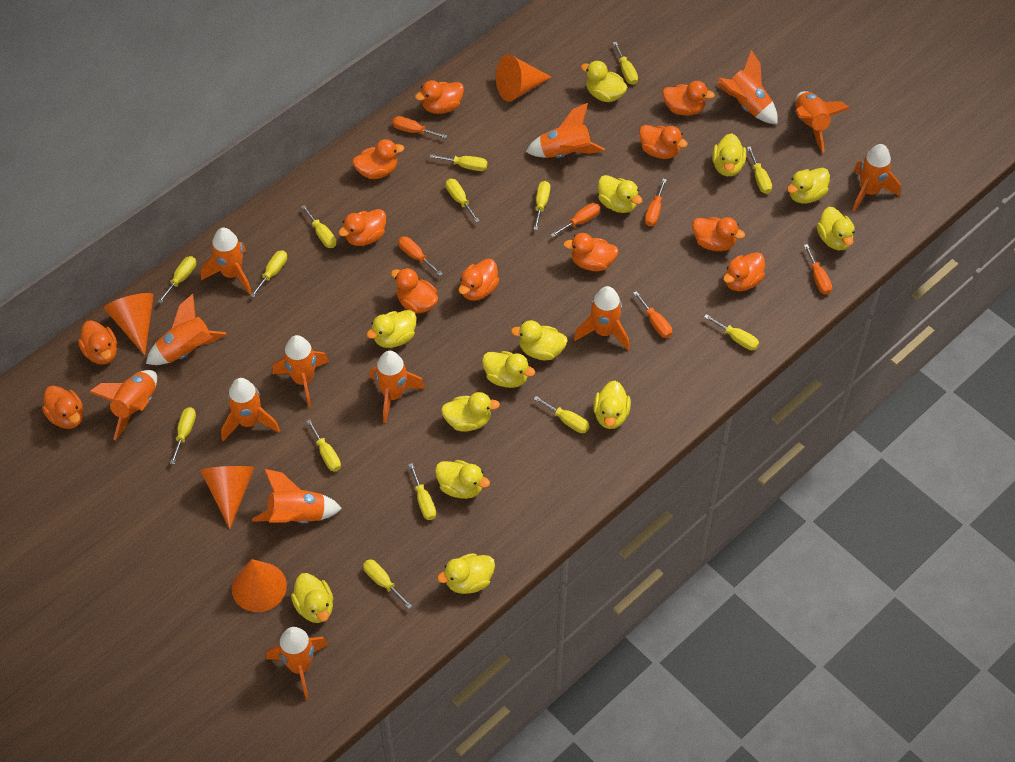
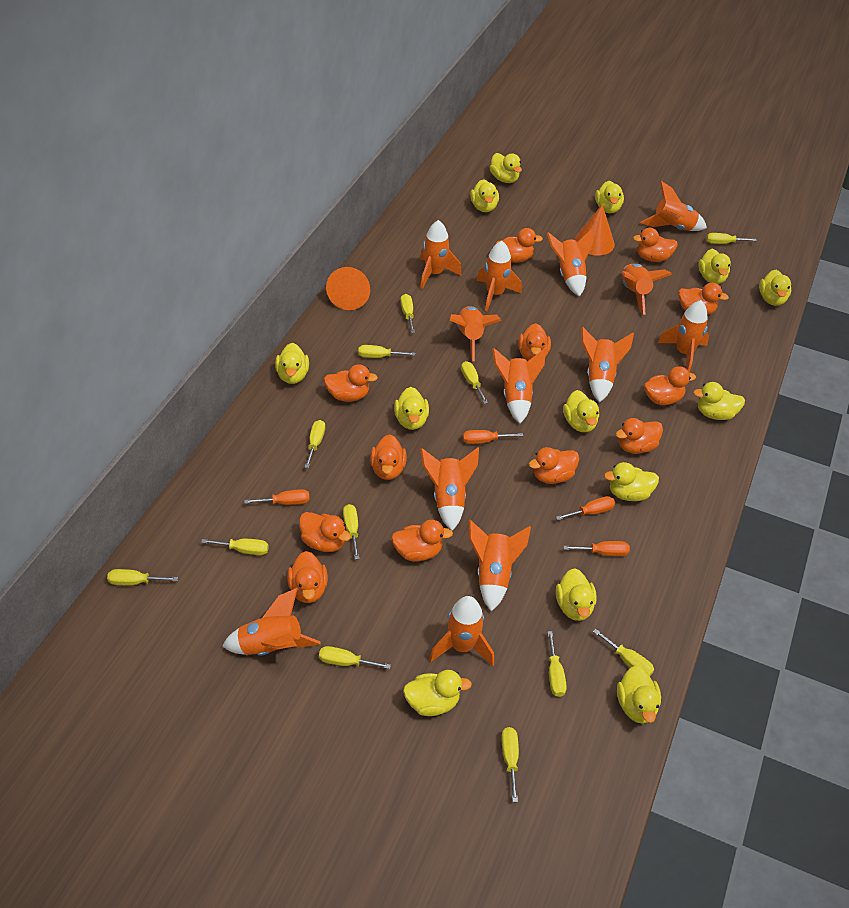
orange cone: 4 -> 2
orange screwdriver: 6 -> 4
yellow screwdriver: 14 -> 12

